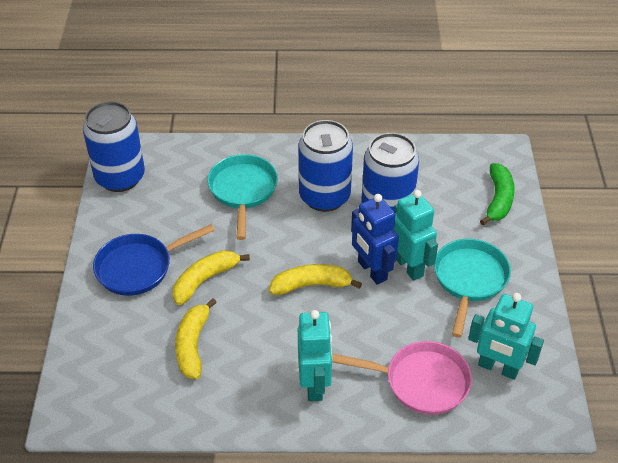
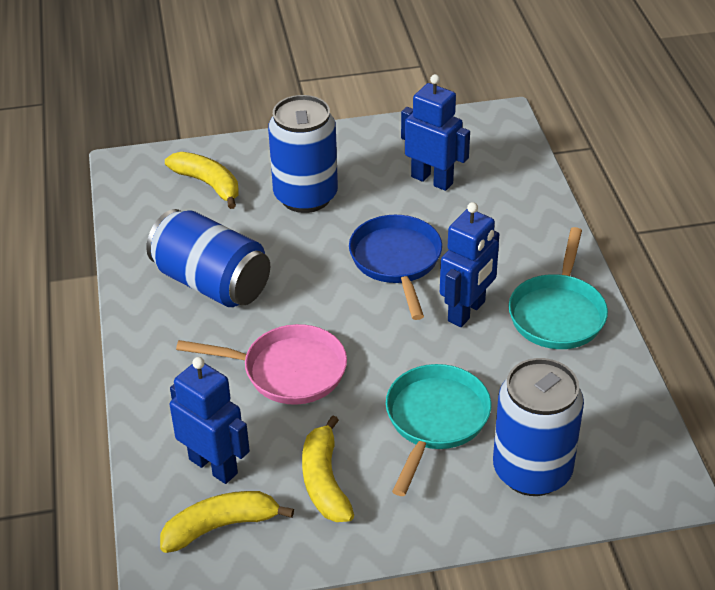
blue robot: 1 -> 3
green banana: 1 -> 0
turquoise robot: 3 -> 0

